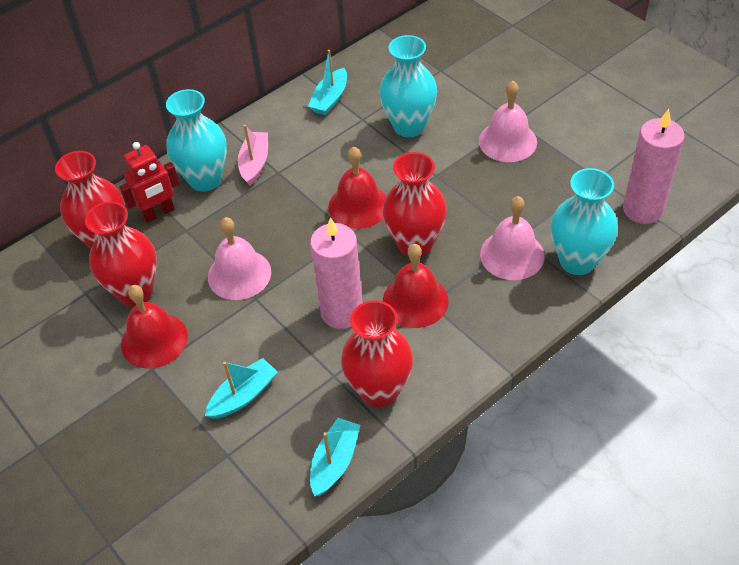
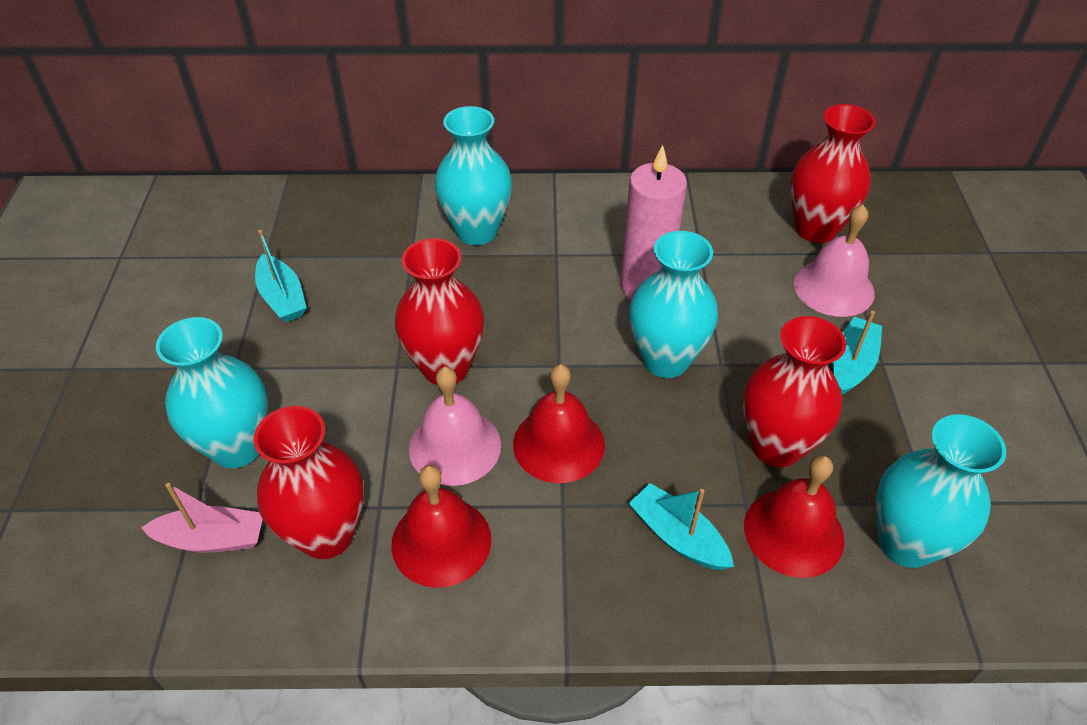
pink bell: 3 -> 2
pink candle: 2 -> 1
red robot: 1 -> 0
turquoise vase: 3 -> 4

